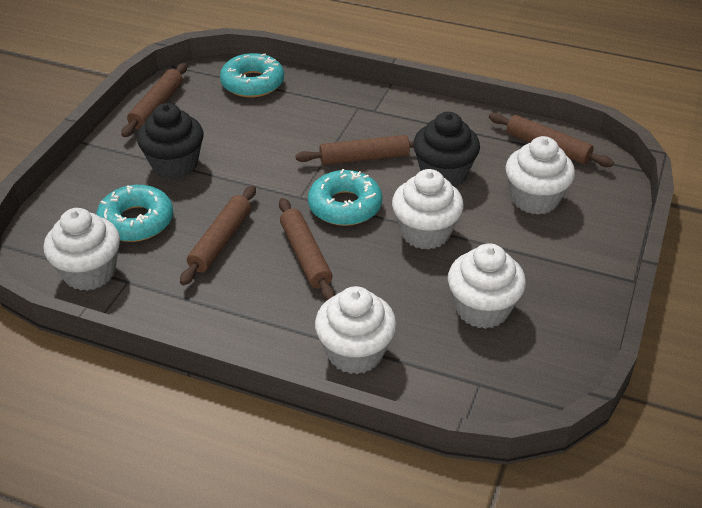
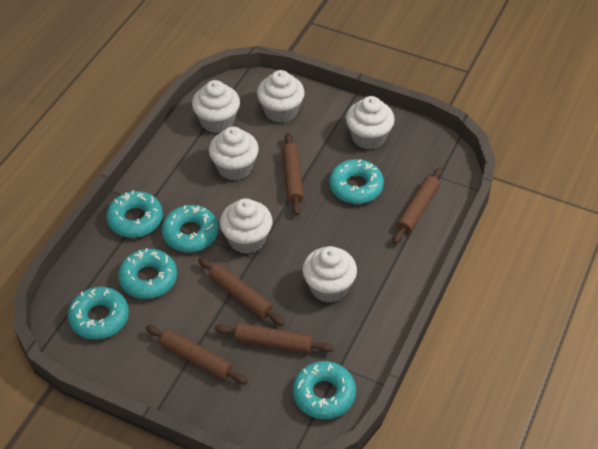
black cupcake: 2 -> 0
turquoise donut: 3 -> 6
white cupcake: 5 -> 6

